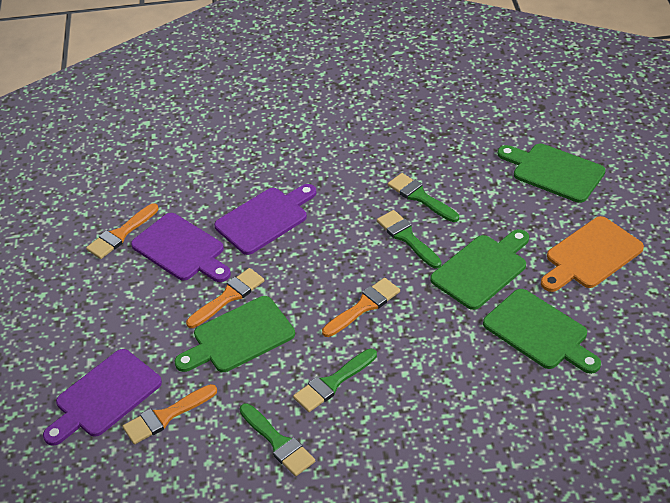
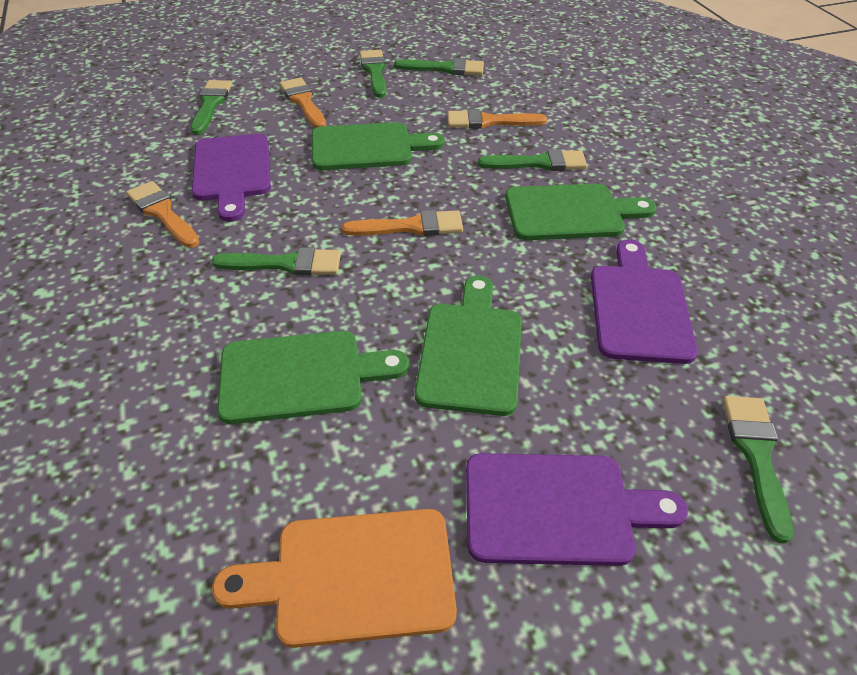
green brush: 4 -> 6

